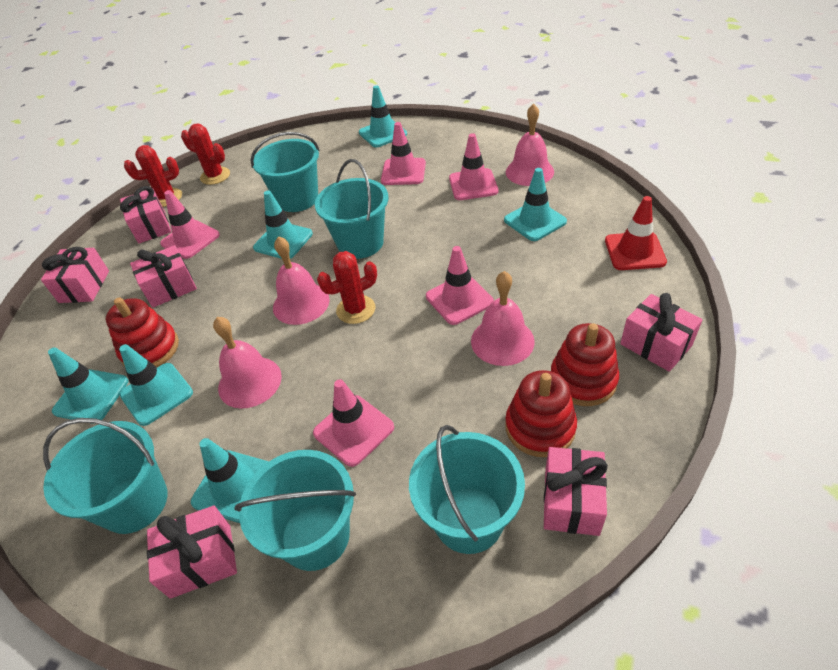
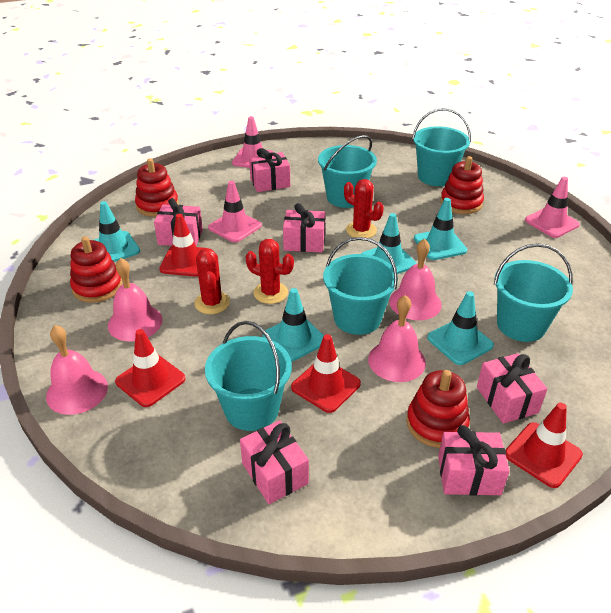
pink traffic cone: 5 -> 3
red stacking toy: 3 -> 4
red traffic cone: 1 -> 4
turquoise traffic cone: 6 -> 5

